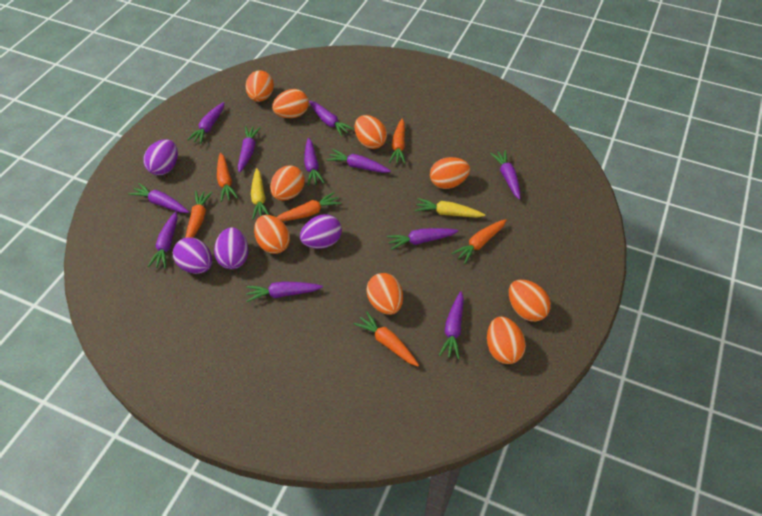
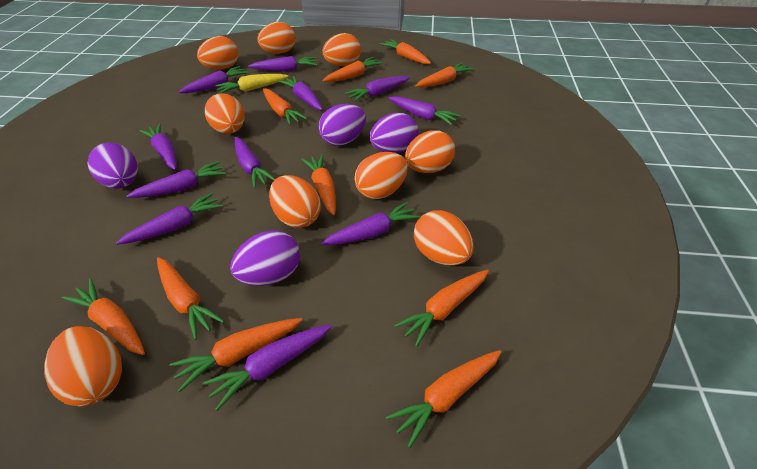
orange carrot: 6 -> 10
yellow carrot: 2 -> 1

